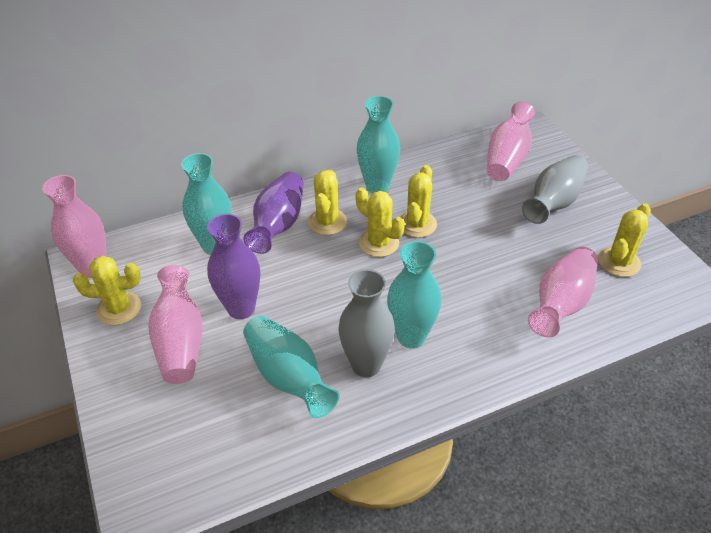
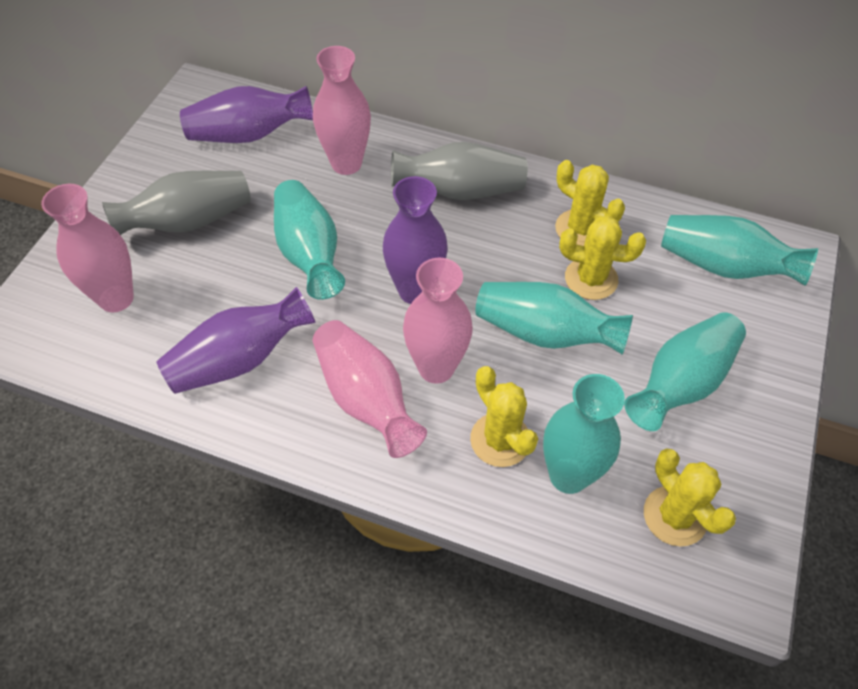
purple vase: 2 -> 3
turquoise vase: 4 -> 5
yellow cactus: 5 -> 4

